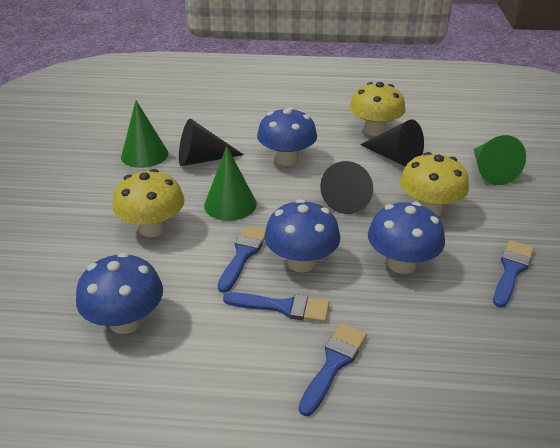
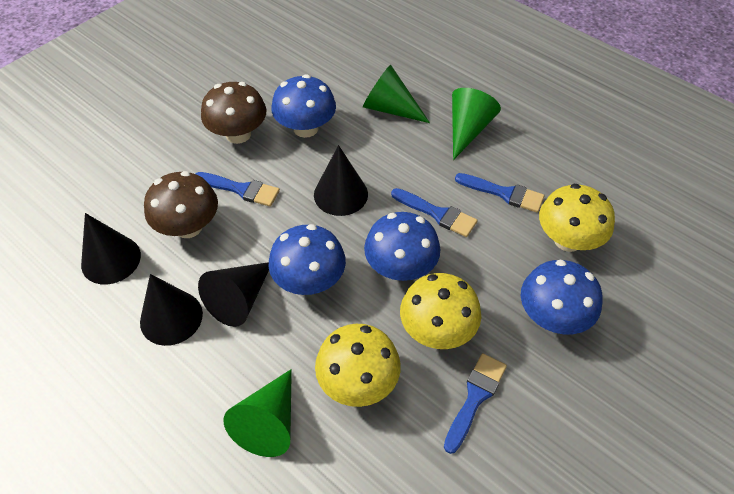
black cone: 3 -> 4
brown mushroom: 0 -> 2

